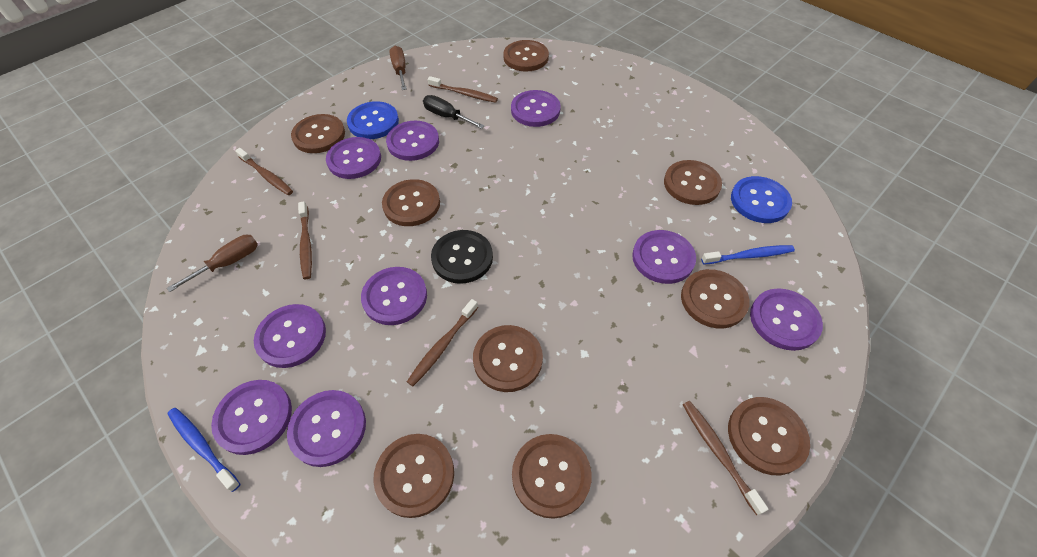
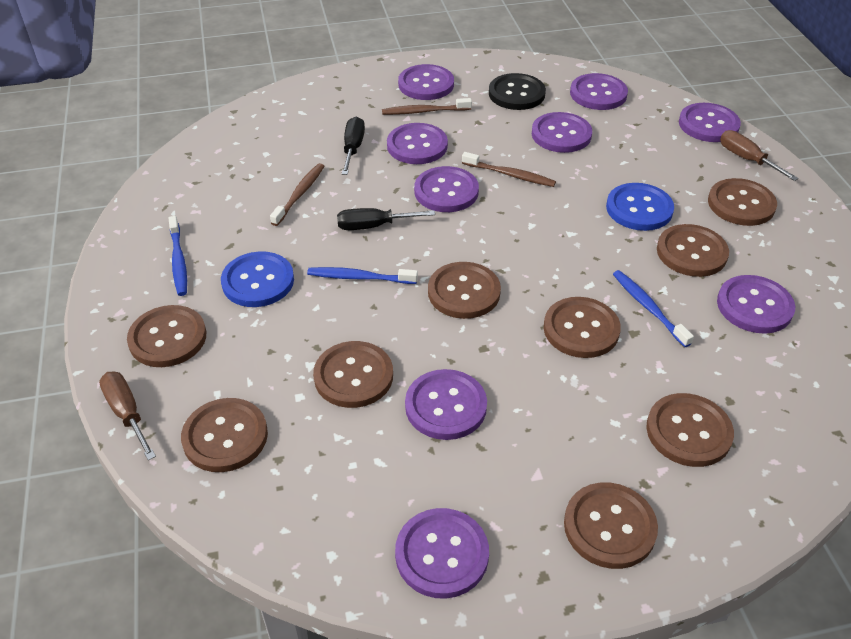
black screwdriver: 1 -> 2
blue toothbrush: 2 -> 3
brown toothbrush: 5 -> 3

